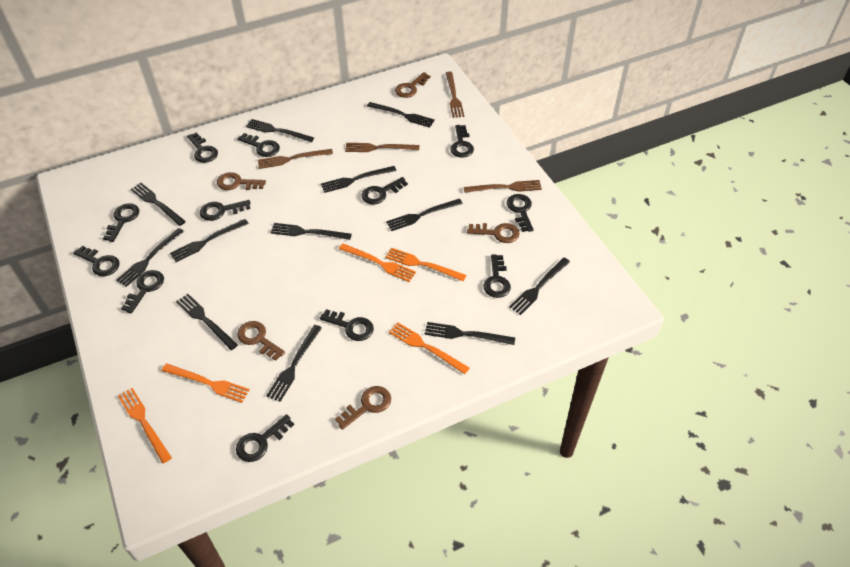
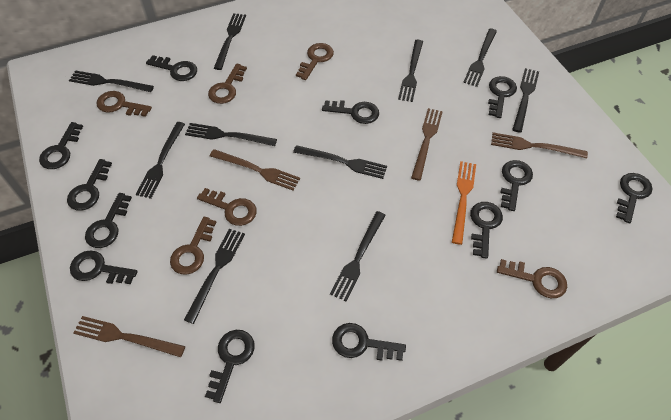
black fork: 12 -> 10
brown key: 5 -> 6
orange fork: 5 -> 1

